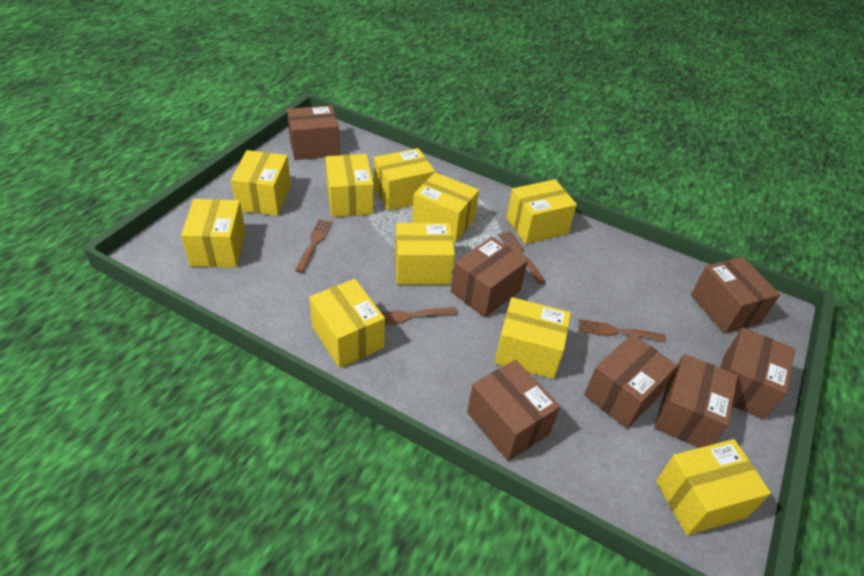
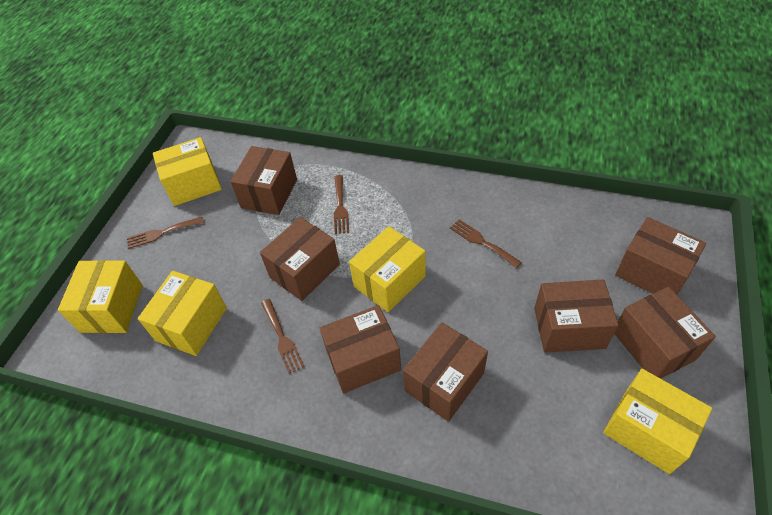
yellow box: 10 -> 5

